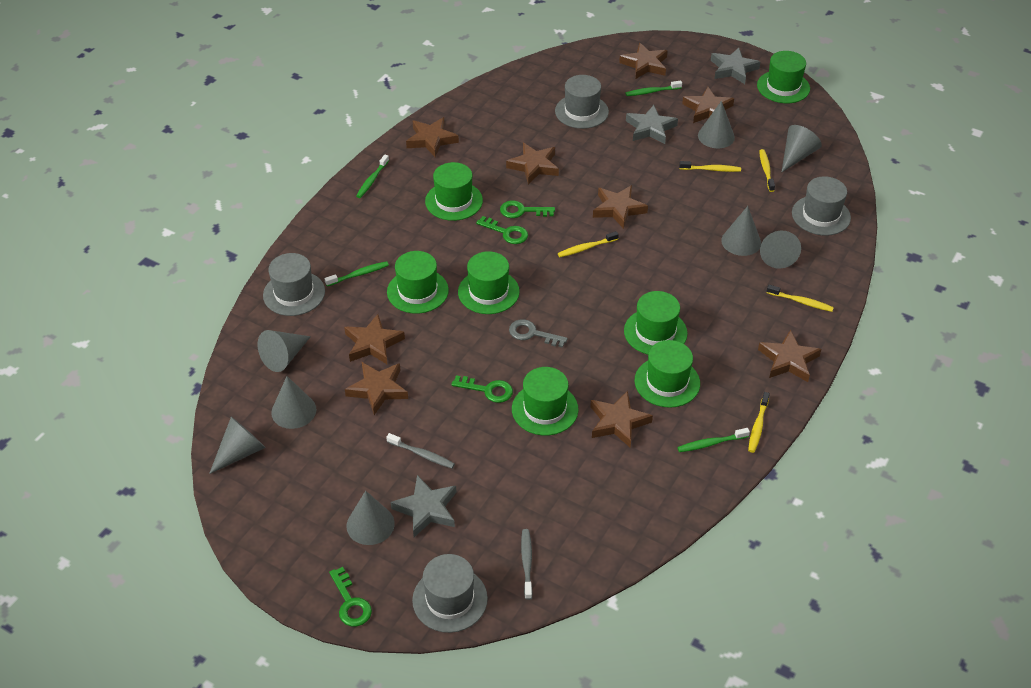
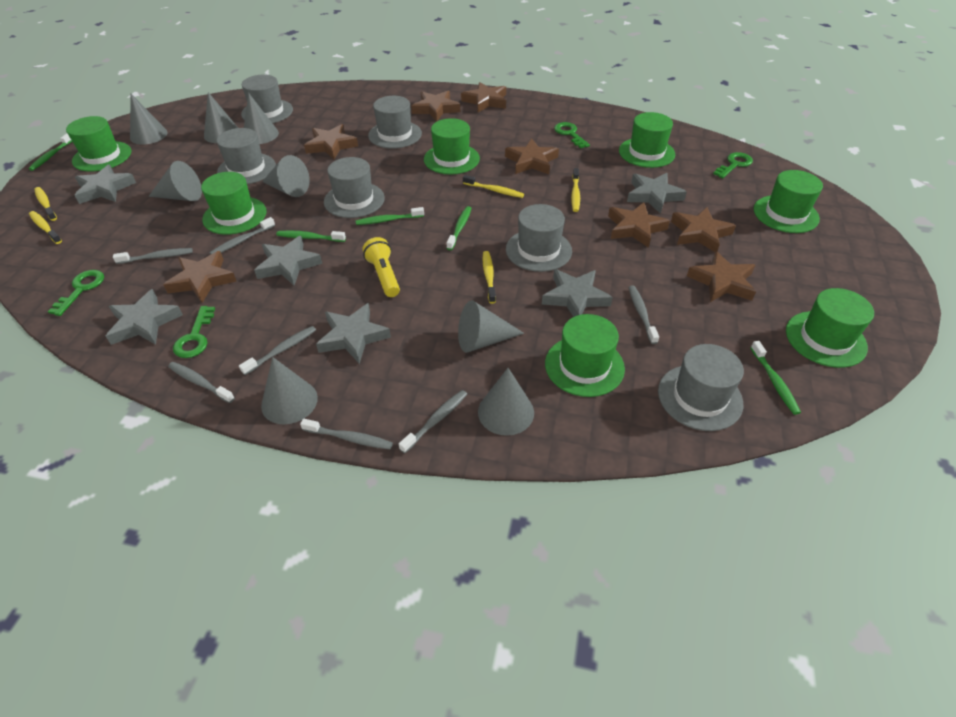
brown star: 9 -> 8
green toothbrush: 4 -> 5
grey hat: 4 -> 6
grey key: 1 -> 0
grey star: 3 -> 6
grey toothbrush: 2 -> 7
yellow flashlight: 0 -> 1

